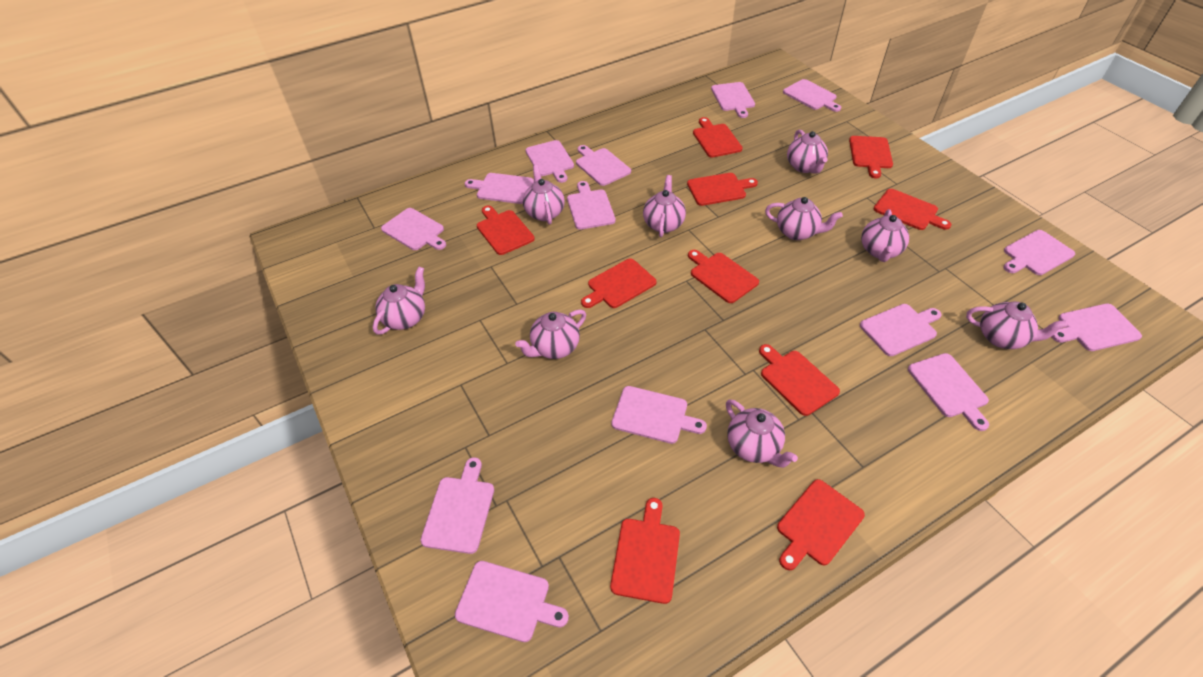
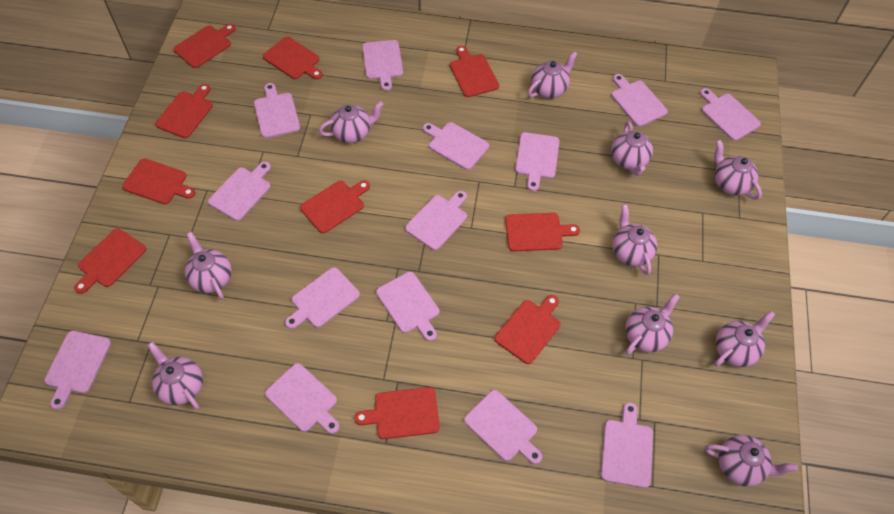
pink teapot: 9 -> 10

